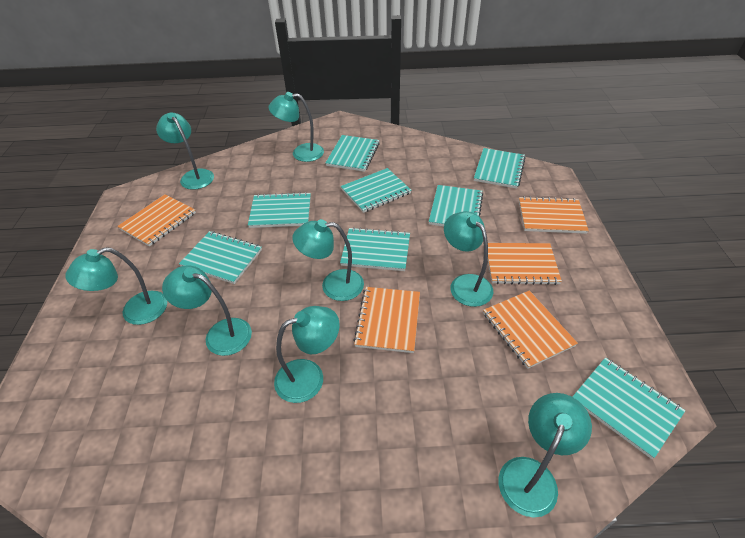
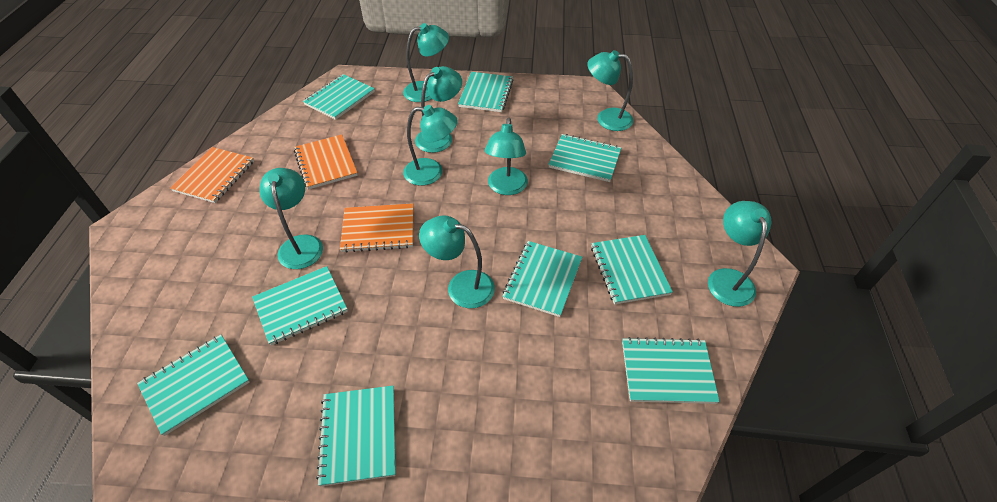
orange notebook: 5 -> 3
turquoise notebook: 8 -> 9

